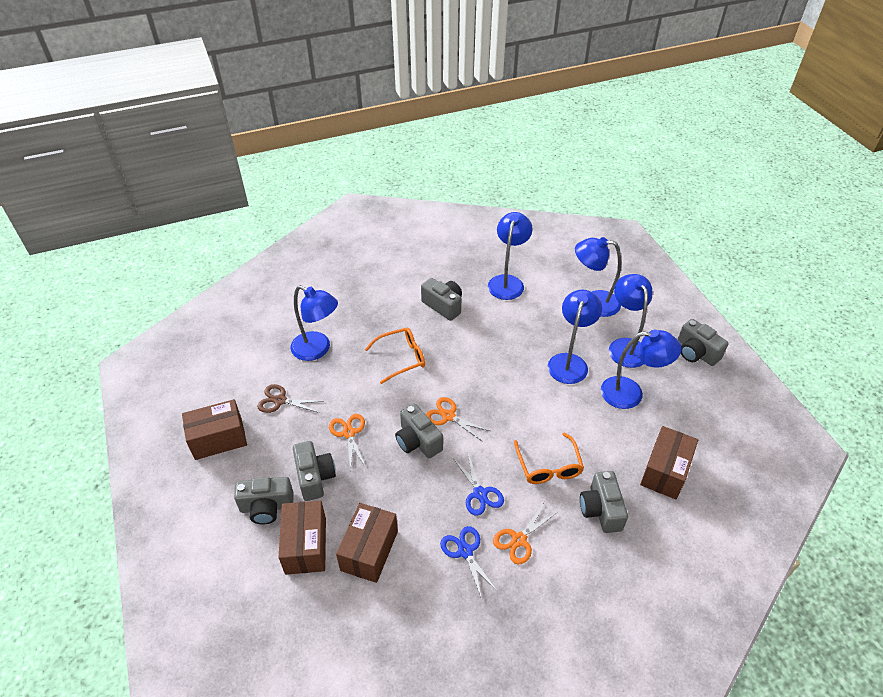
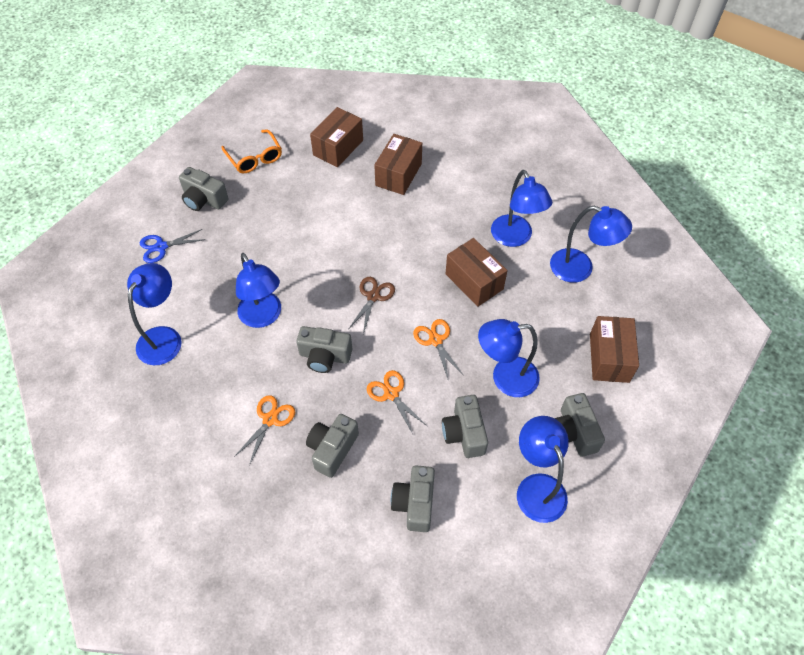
blue scissors: 2 -> 1
orange glasses: 2 -> 1

